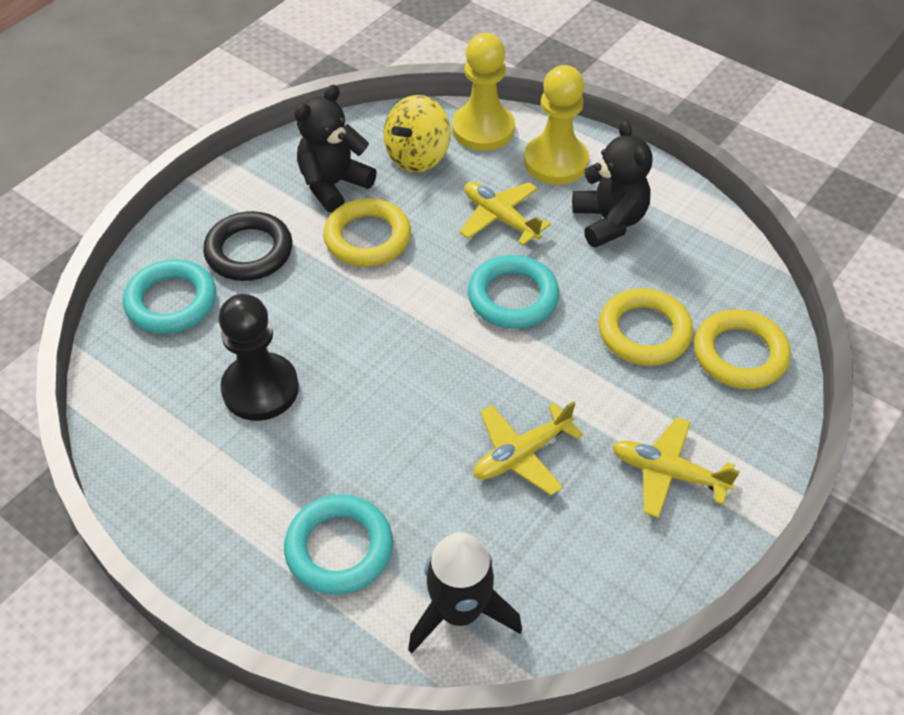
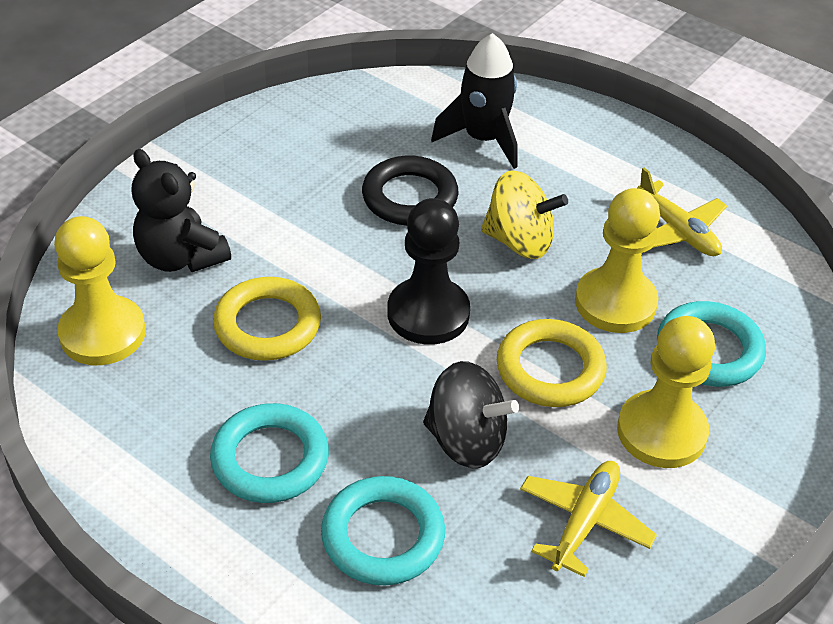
black spinning top: 0 -> 1
black teddy bear: 2 -> 1
yellow pawn: 2 -> 3
yellow plane: 3 -> 2
yellow ring: 3 -> 2

